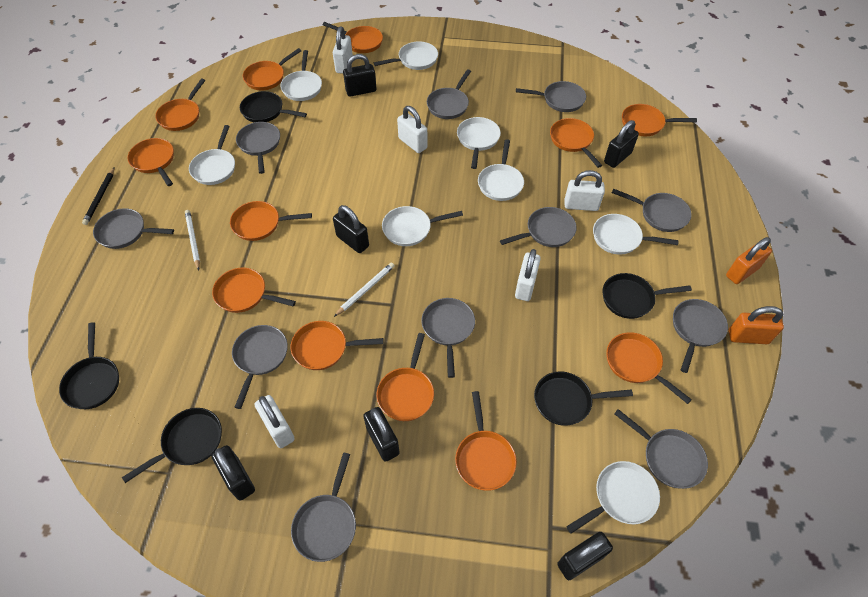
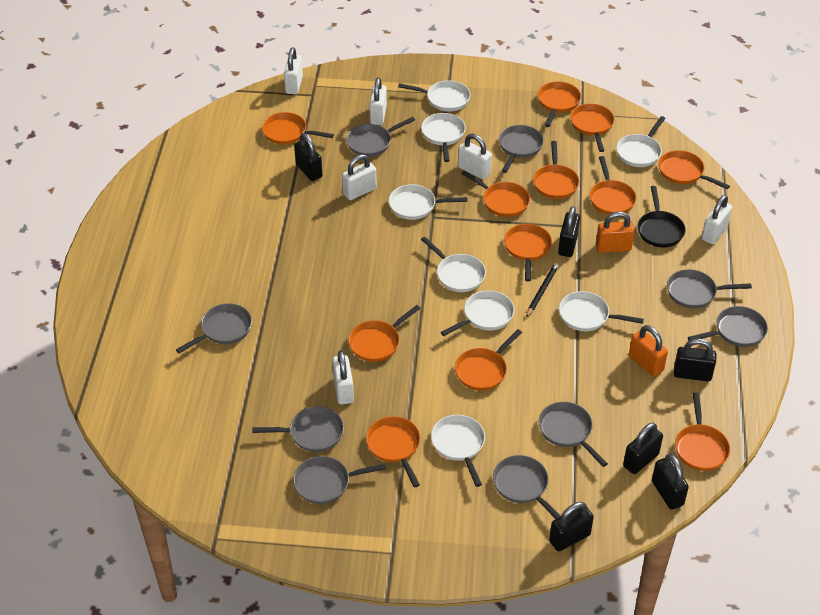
black pan: 5 -> 1
grey pan: 11 -> 9
white padlock: 5 -> 6
white pencil: 2 -> 0

